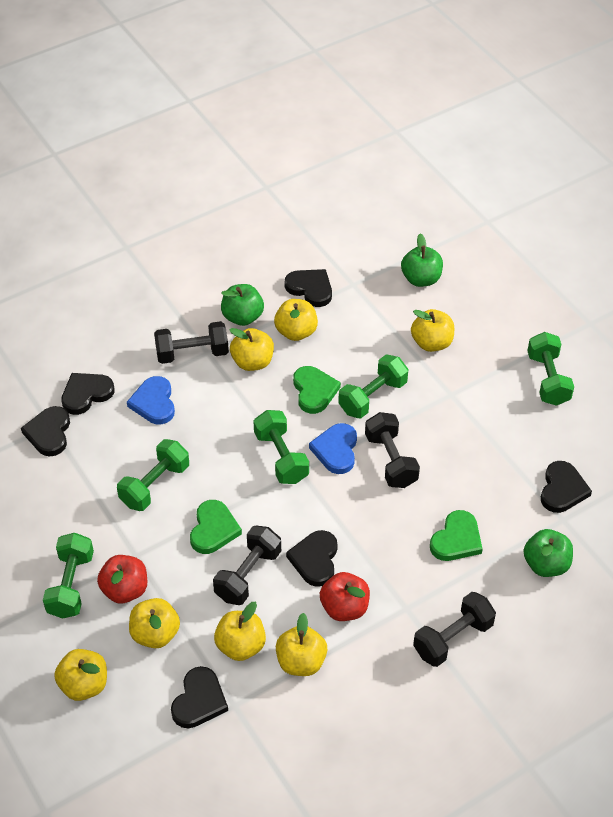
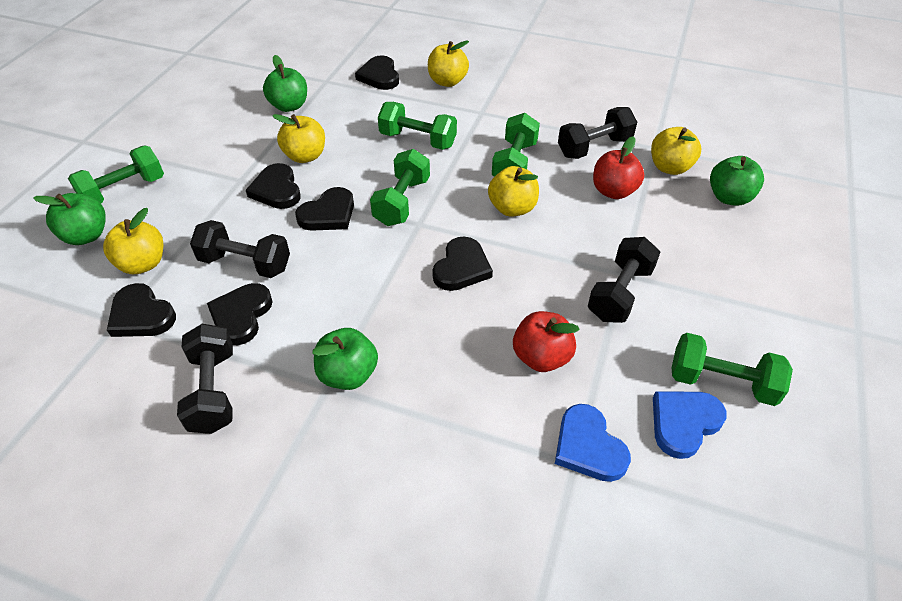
green apple: 3 -> 4
green heart: 3 -> 0
yellow apple: 7 -> 5

